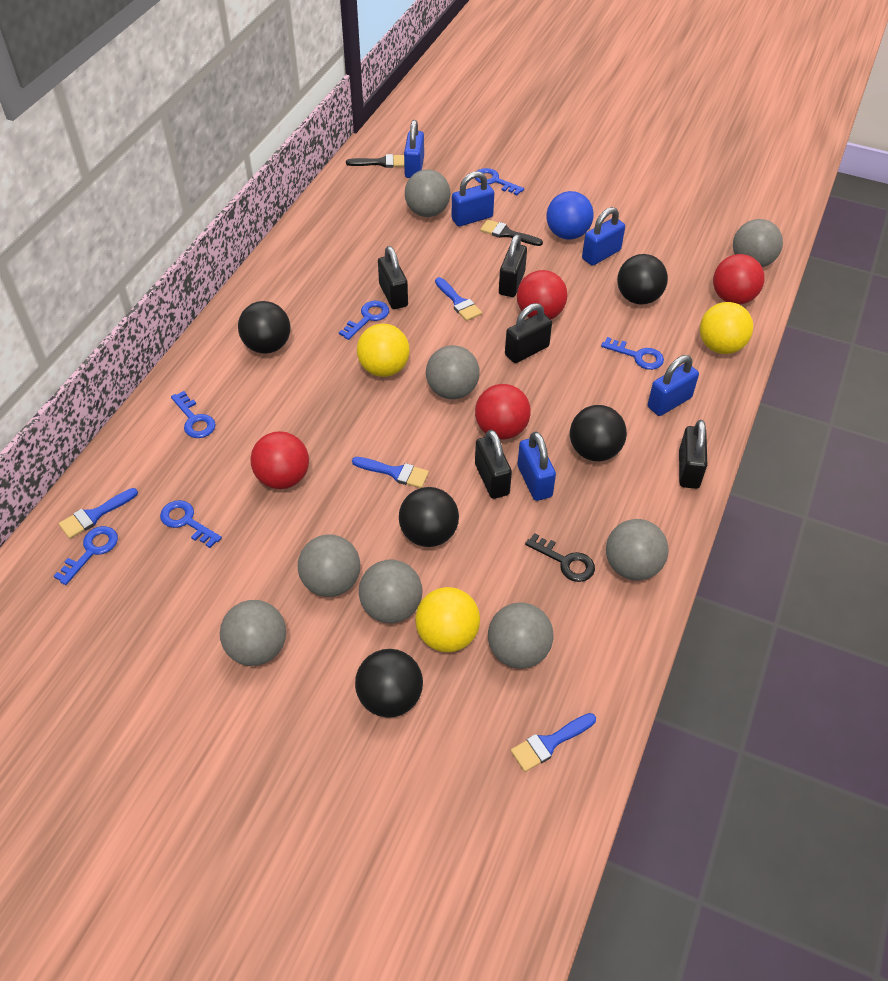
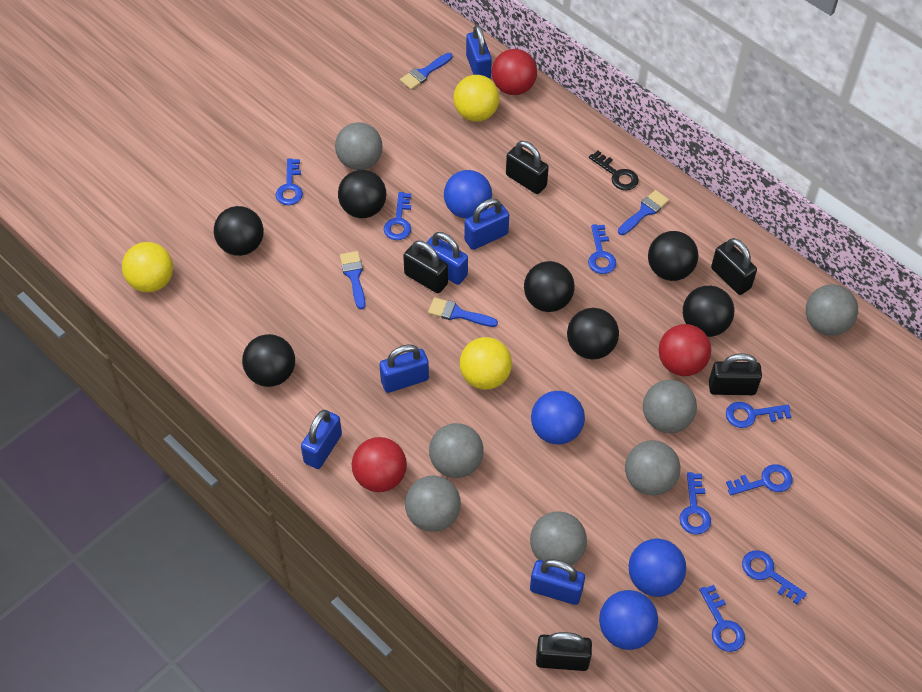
black ball: 5 -> 7
black brush: 2 -> 0
blue ball: 1 -> 4
blue key: 6 -> 8
blue padlock: 5 -> 6
grey ball: 8 -> 7
red ball: 4 -> 3

